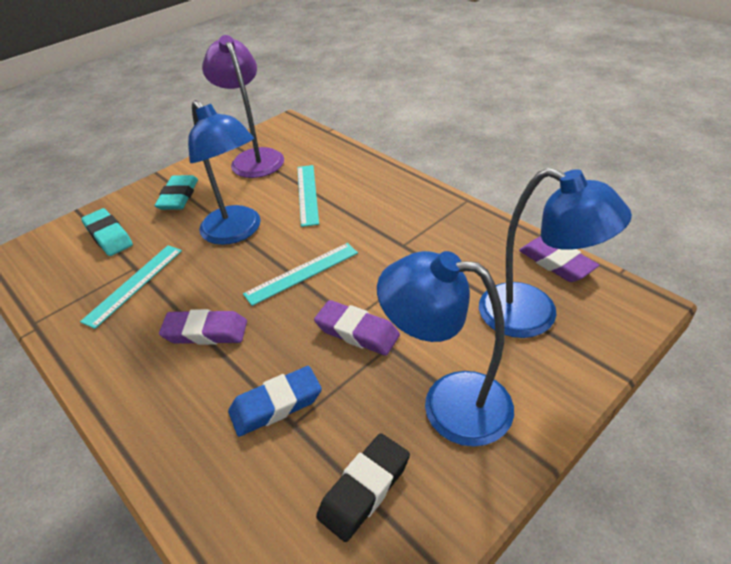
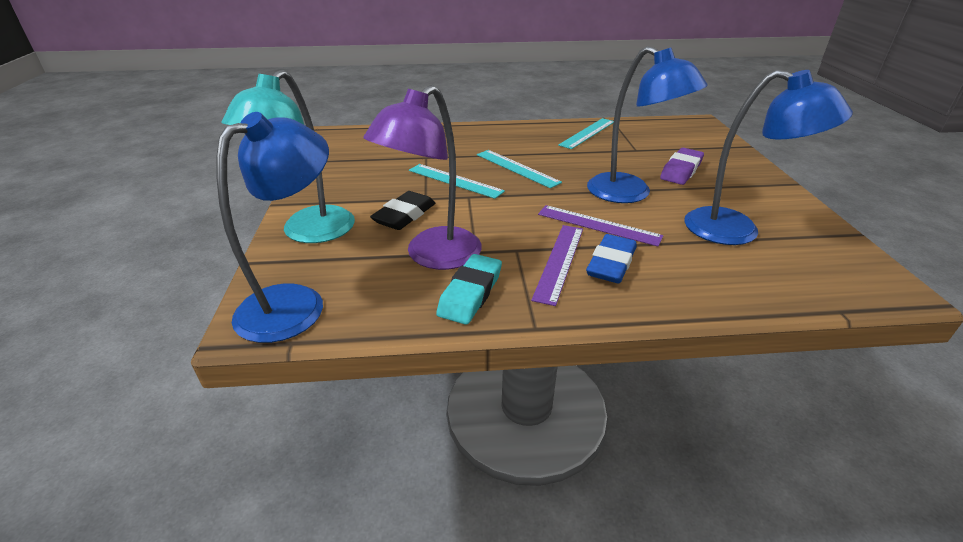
purple eraser: 3 -> 1
purple ruler: 0 -> 2
turquoise eraser: 2 -> 1
turquoise lamp: 0 -> 1

